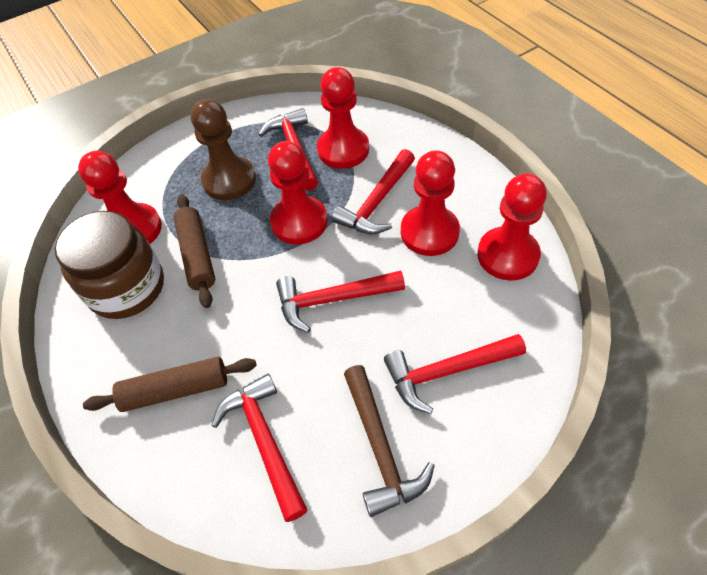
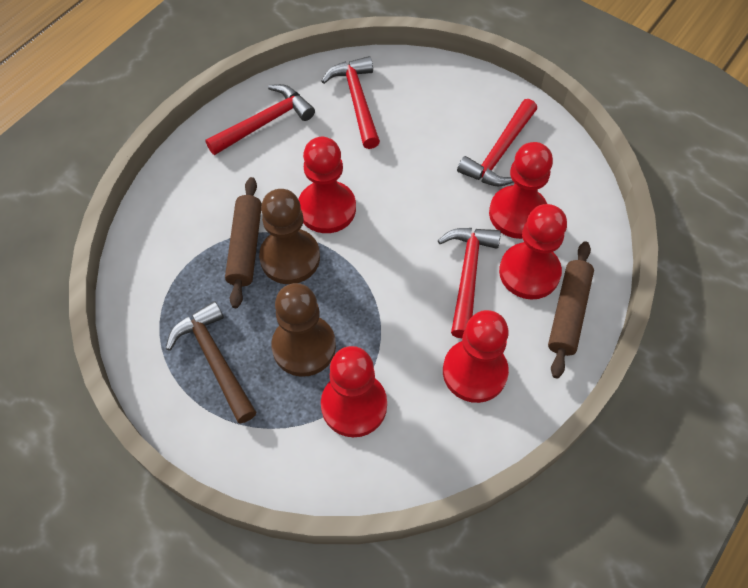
brown jar: 1 -> 0
brown pawn: 1 -> 2
red hammer: 5 -> 4

